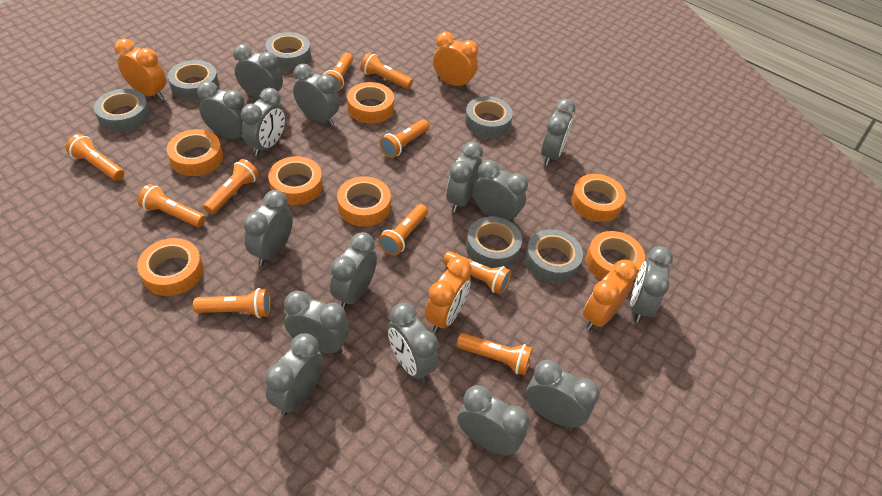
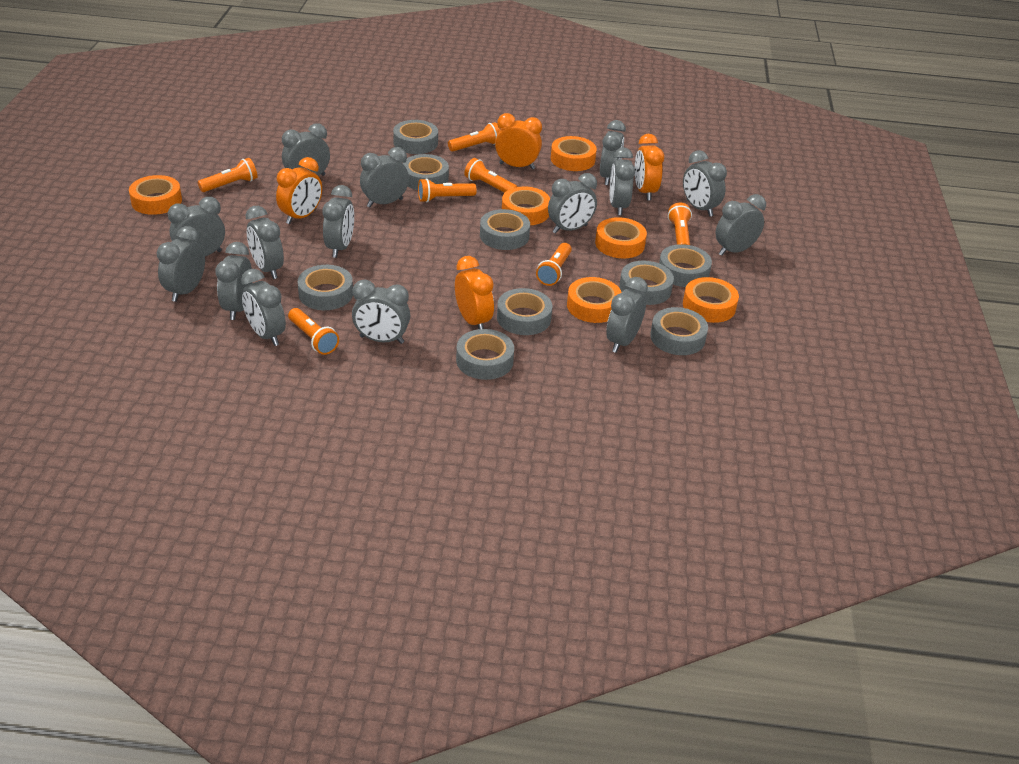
grey tape: 6 -> 9
orange flashlight: 10 -> 7
orange tape: 7 -> 6

